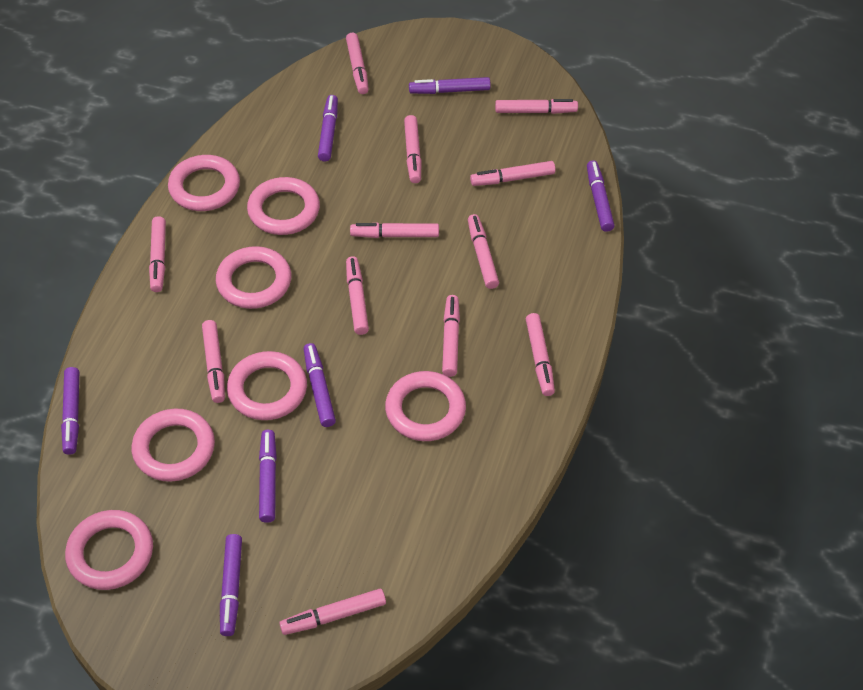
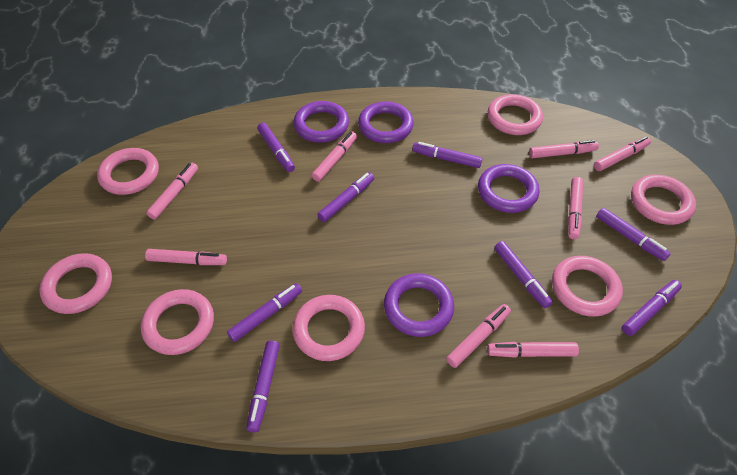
pink marker: 12 -> 8
purple marker: 7 -> 8
purple ring: 0 -> 4

